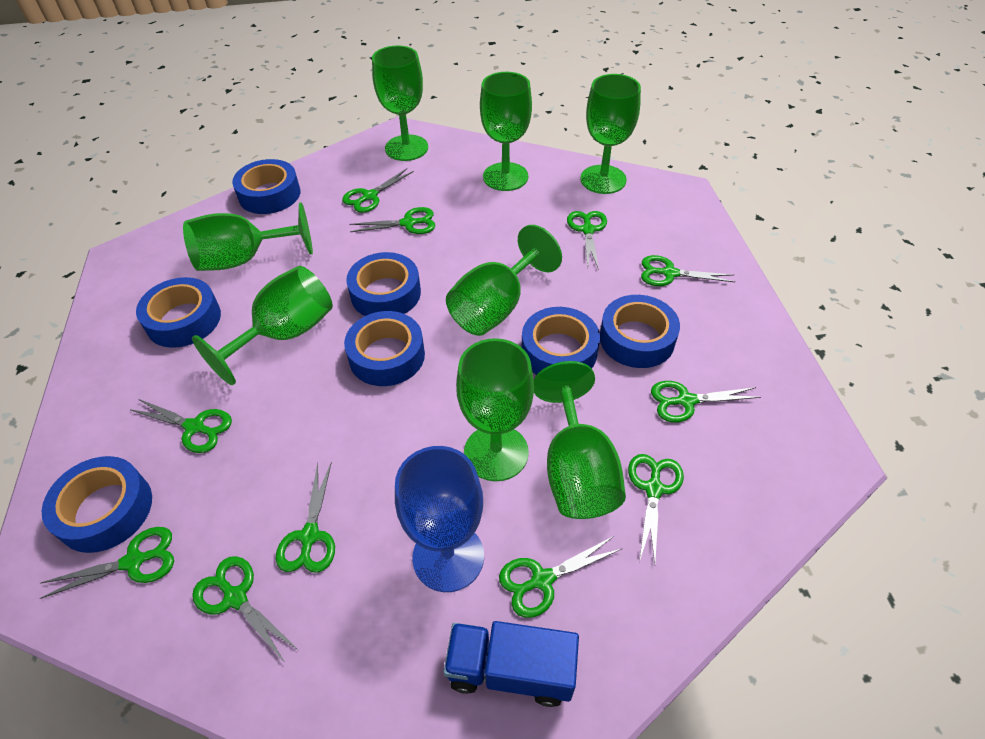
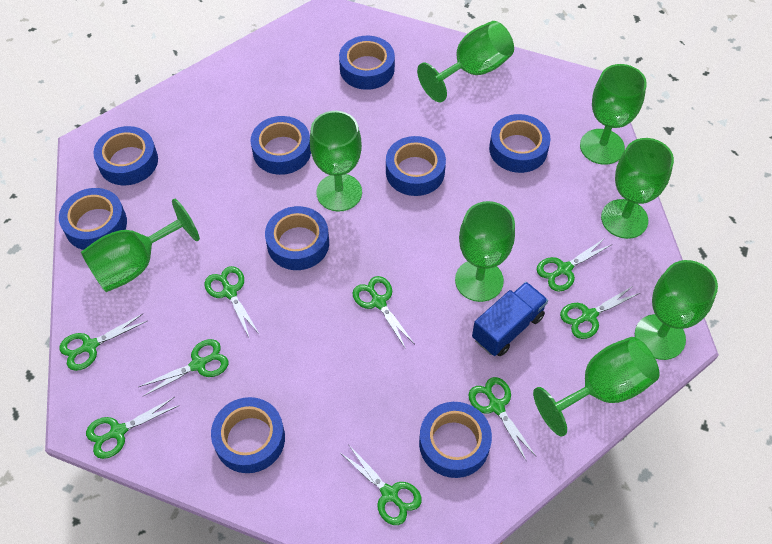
blue goblet: 1 -> 0
blue tape: 7 -> 9
green scissors: 11 -> 9

